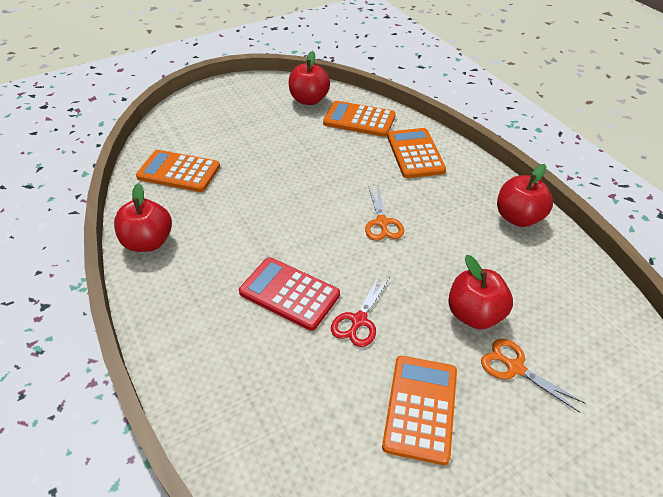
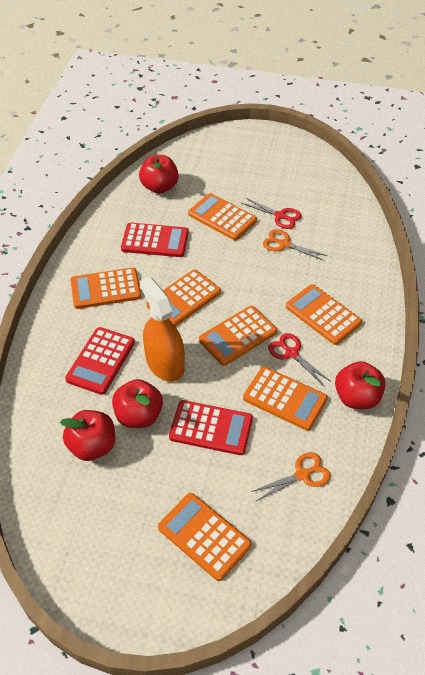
orange calculator: 4 -> 7
orange spray bottle: 0 -> 1
red calculator: 1 -> 3
red scissors: 1 -> 2

